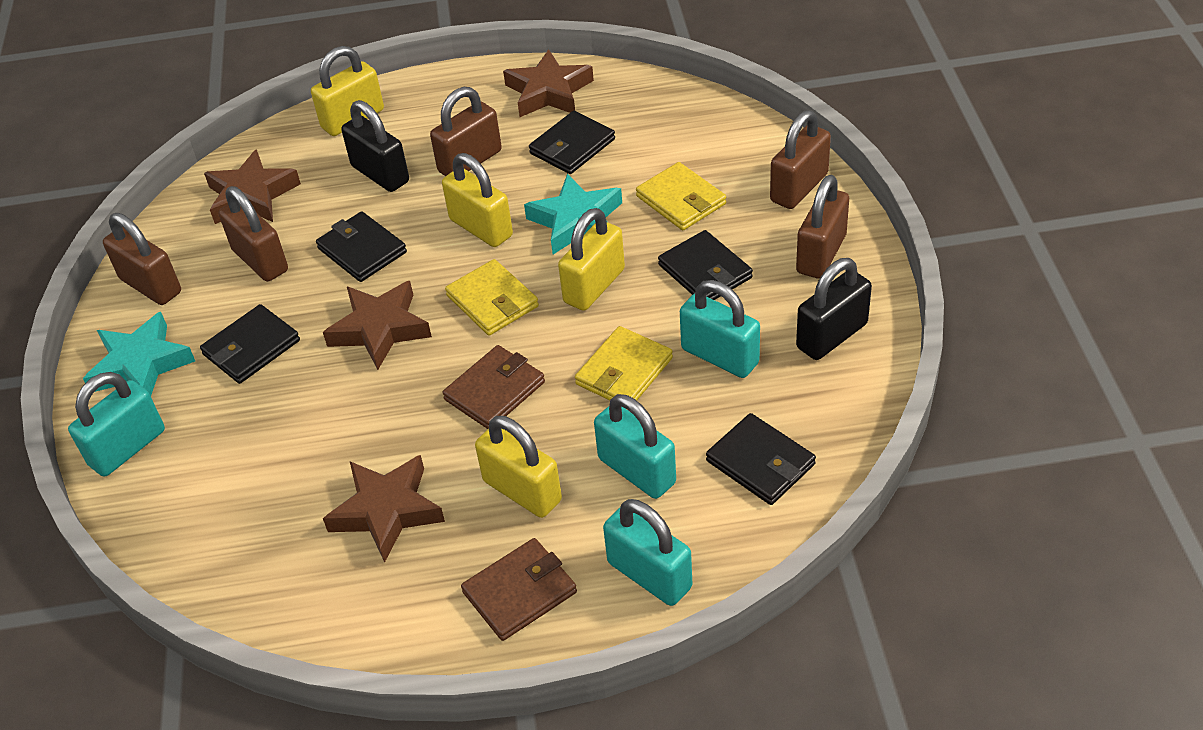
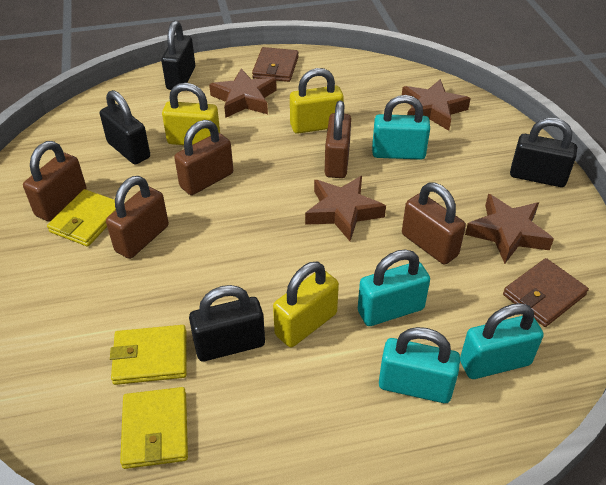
black padlock: 2 -> 4
black wallet: 5 -> 0
turquoise star: 2 -> 0
yellow padlock: 4 -> 3

